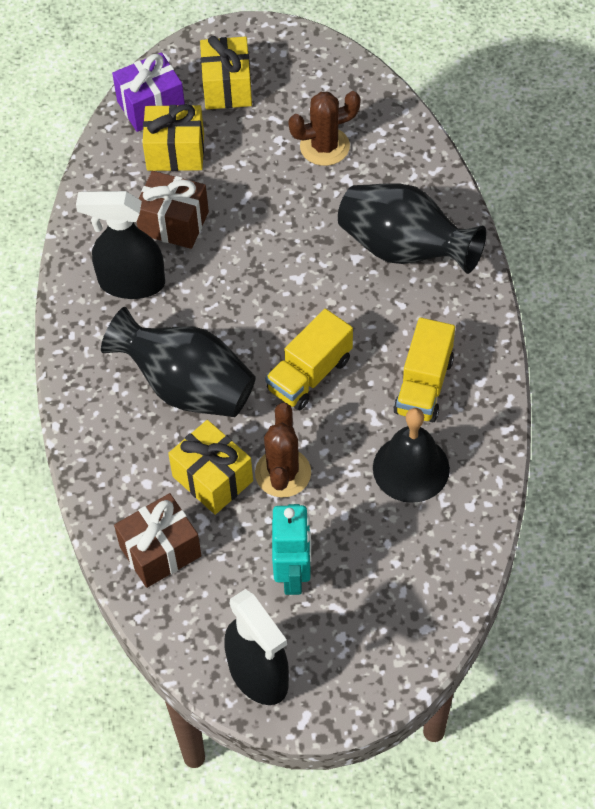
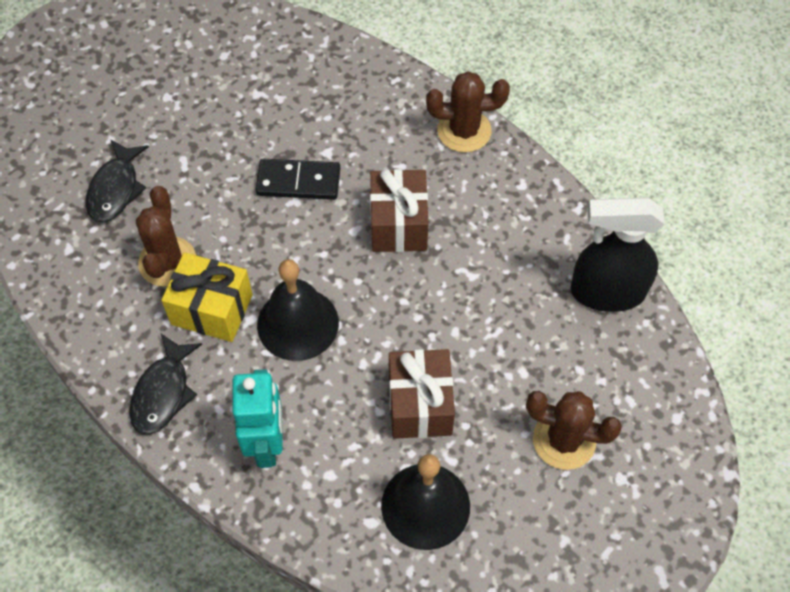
black bell: 1 -> 2
black domino: 0 -> 1
black fish: 0 -> 2
black spray bottle: 2 -> 1
black vase: 2 -> 0
brown cactus: 2 -> 3
purple gift: 1 -> 0
yellow gift: 3 -> 1
yellow truck: 2 -> 0

